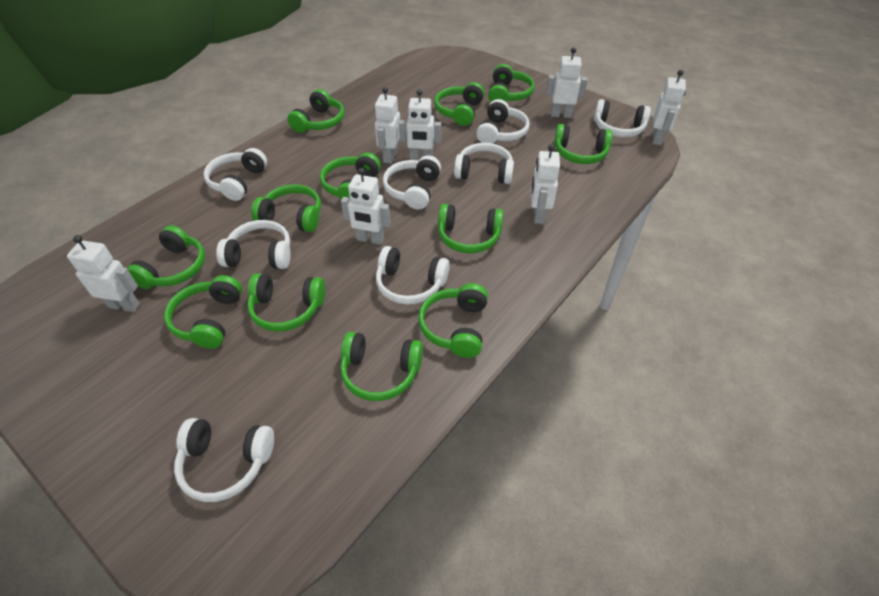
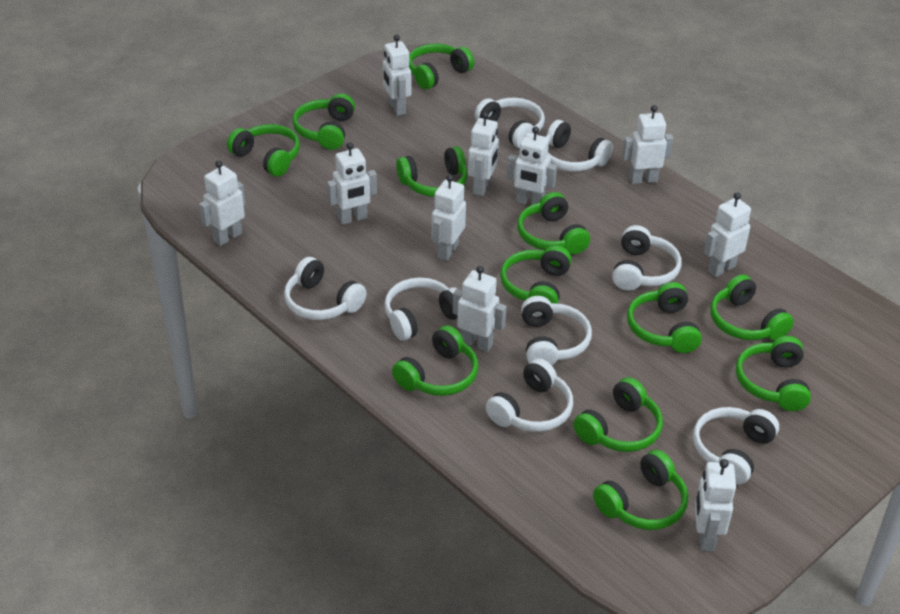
white robot: 7 -> 10

